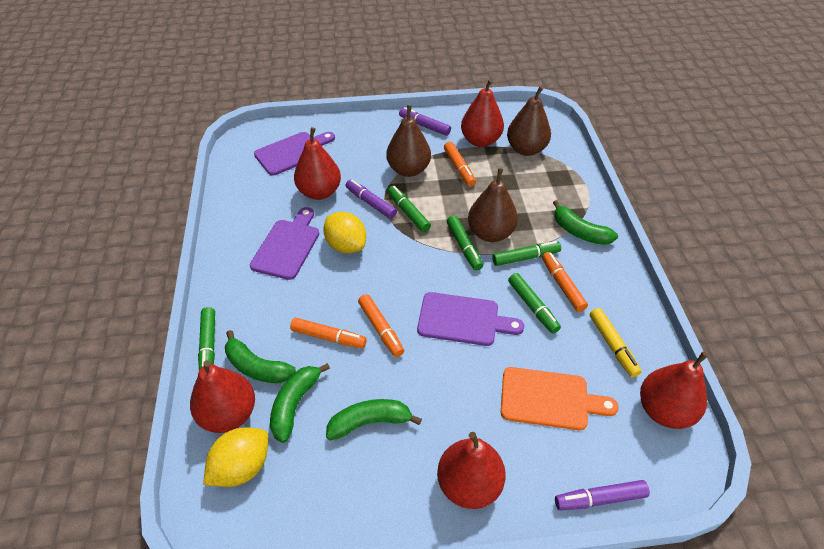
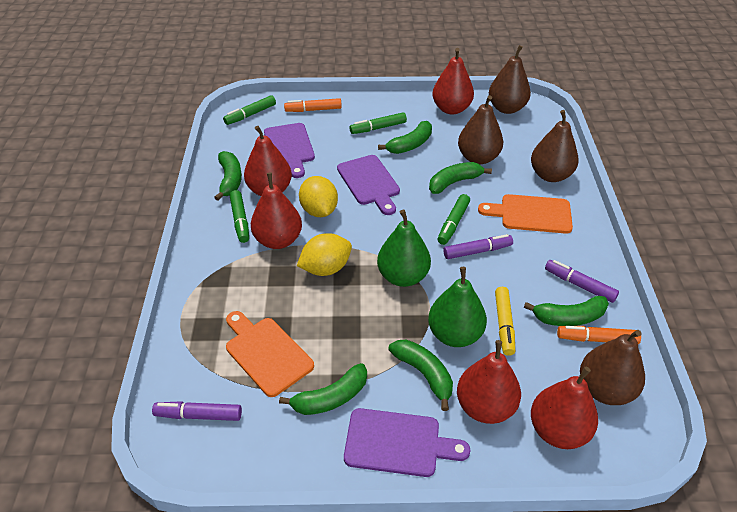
brown pear: 3 -> 4
green banana: 4 -> 6
green marker: 5 -> 4
green pear: 0 -> 2
orange cutting board: 1 -> 2
orange marker: 4 -> 2

